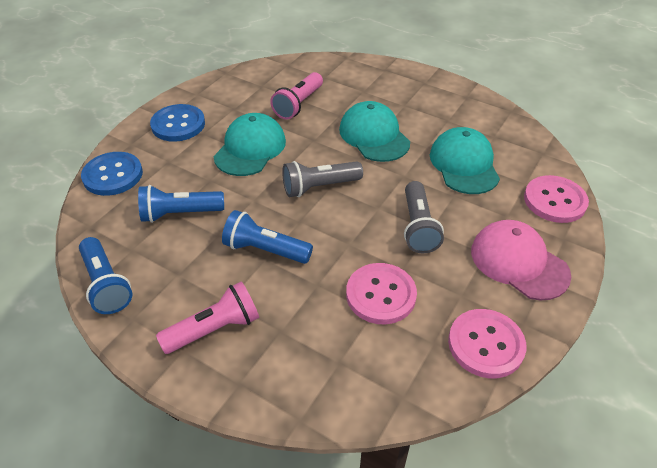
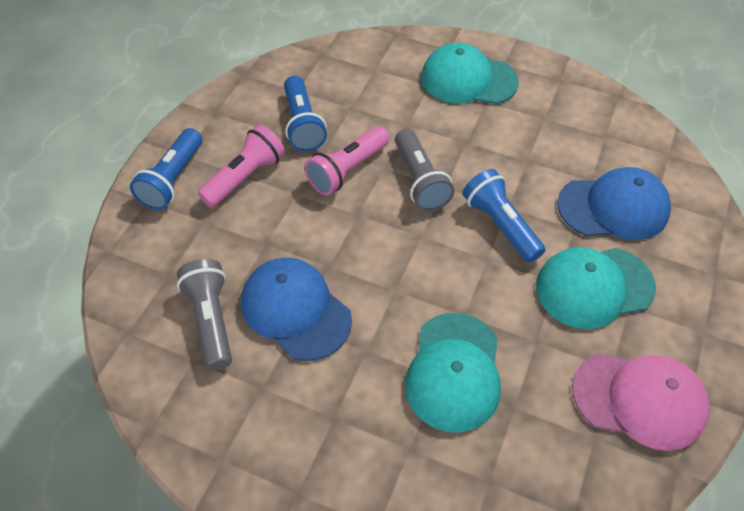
blue button: 2 -> 0
blue cap: 0 -> 2
pink button: 3 -> 0

